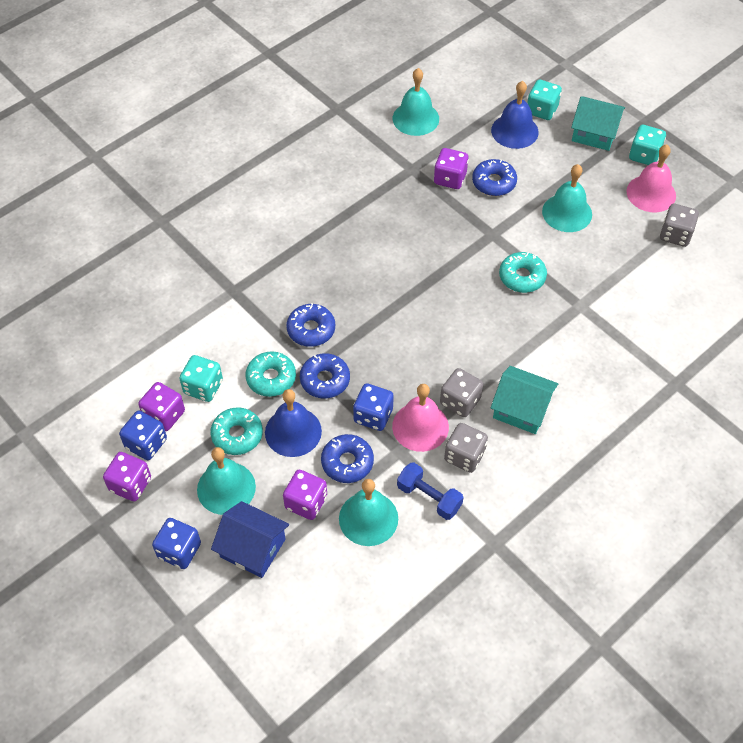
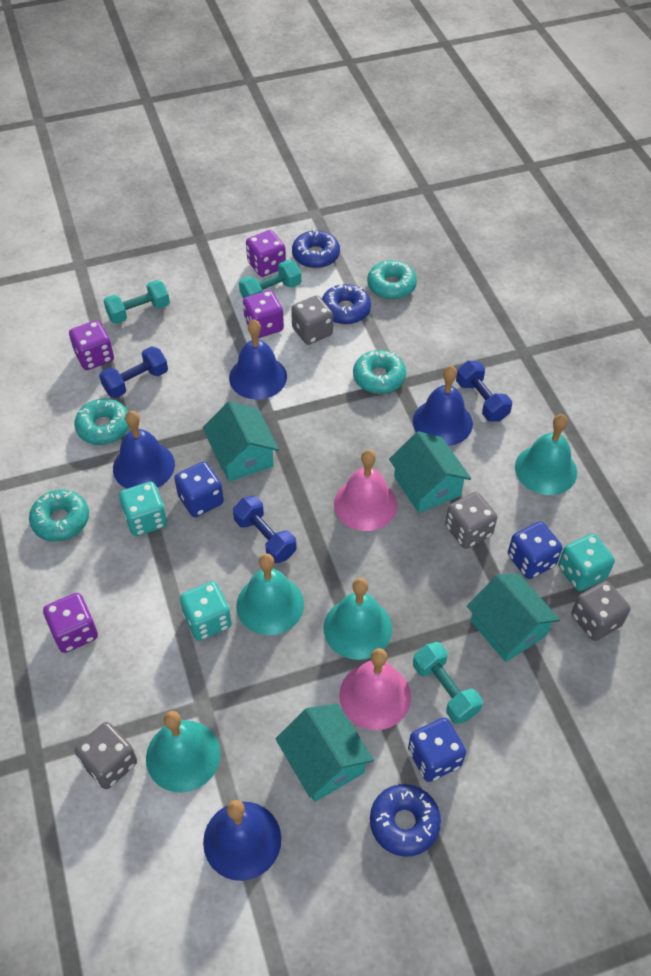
blue bell: 2 -> 4
blue donut: 4 -> 3
blue dumbbell: 1 -> 3
blue house: 1 -> 0
grey dice: 3 -> 4
turquoise donut: 3 -> 4
turquoise dumbbell: 0 -> 3
turquoise house: 2 -> 4

